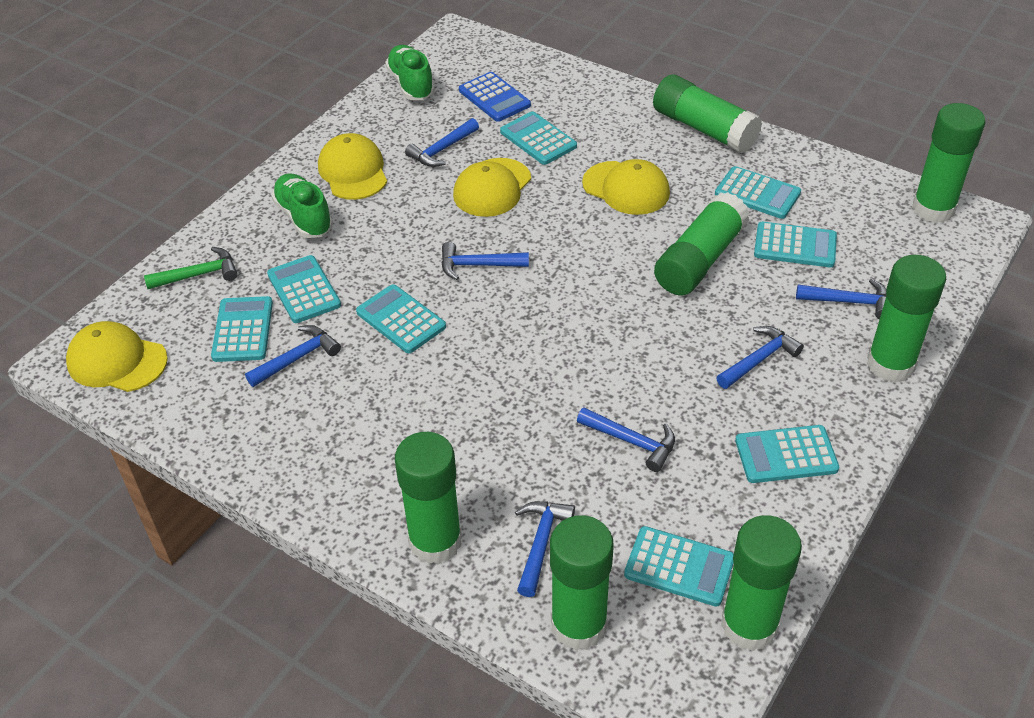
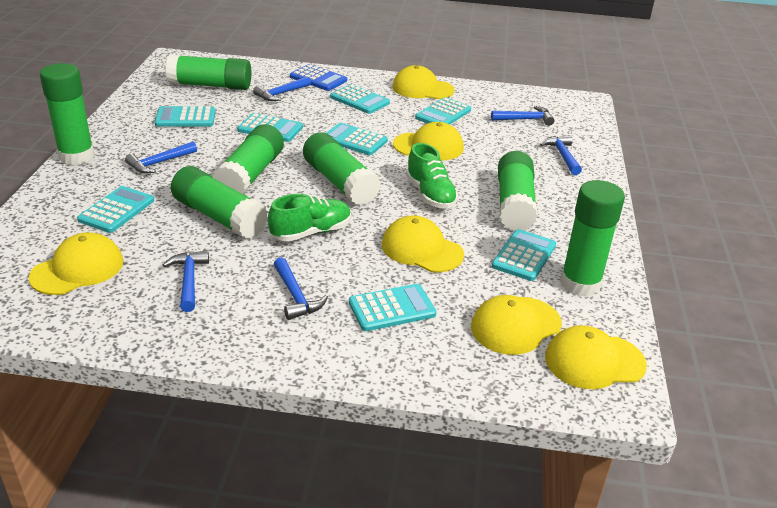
blue hammer: 7 -> 6
green hammer: 1 -> 0
yellow cap: 4 -> 6

